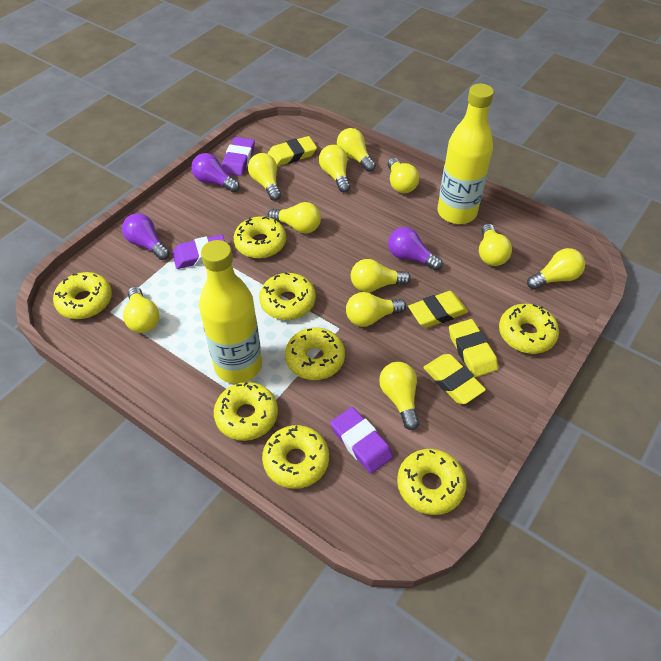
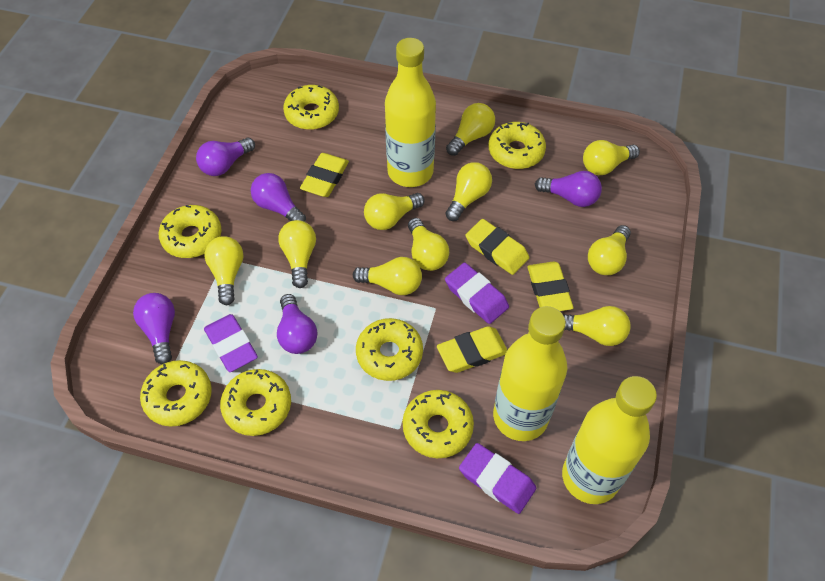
purple light bulb: 3 -> 5
yellow bottle: 2 -> 3
yellow donut: 8 -> 7
yellow light bulb: 11 -> 10

